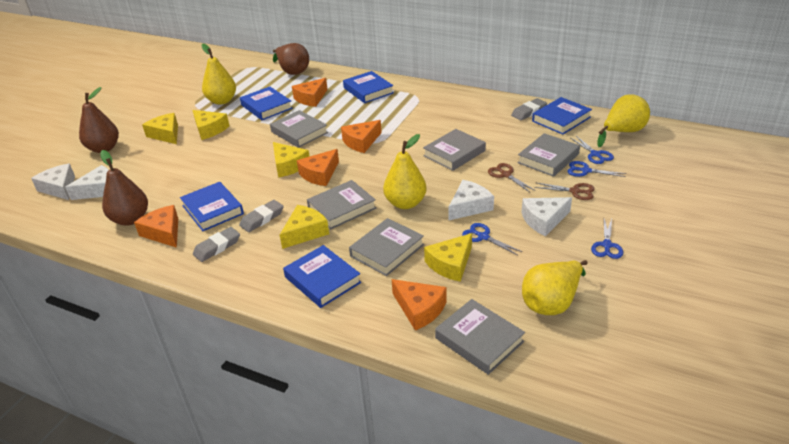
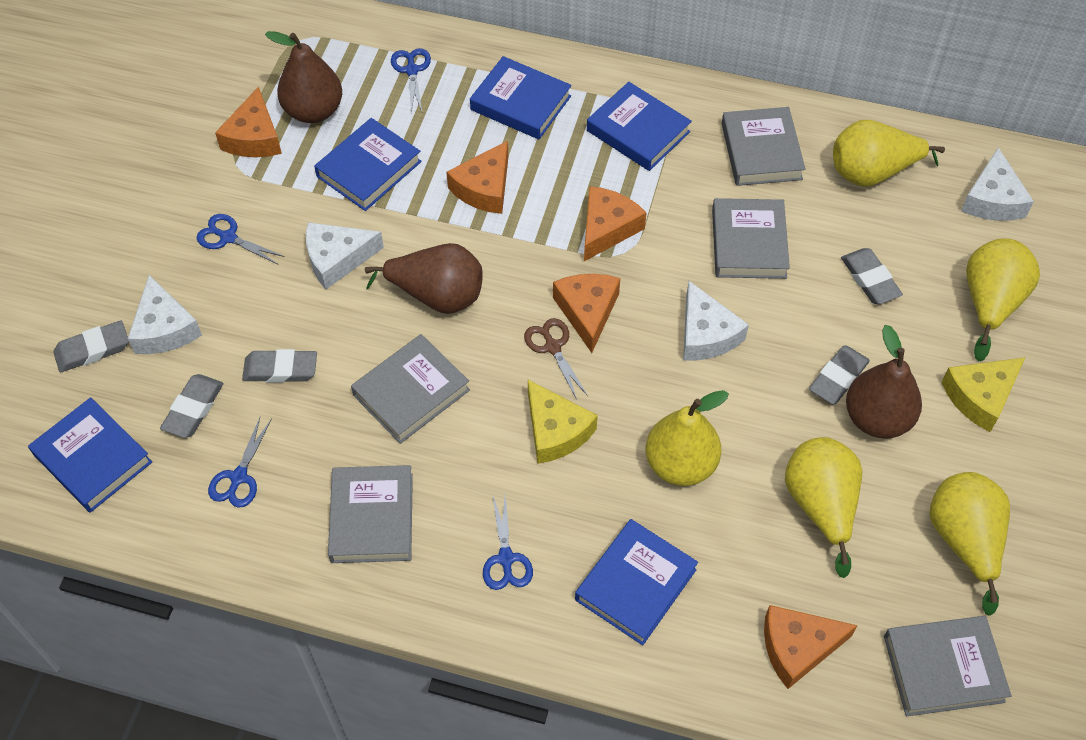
brown scissors: 2 -> 1
grey book: 6 -> 5
grey eraser: 3 -> 5
yellow cheese: 5 -> 2
yellow pear: 4 -> 5

